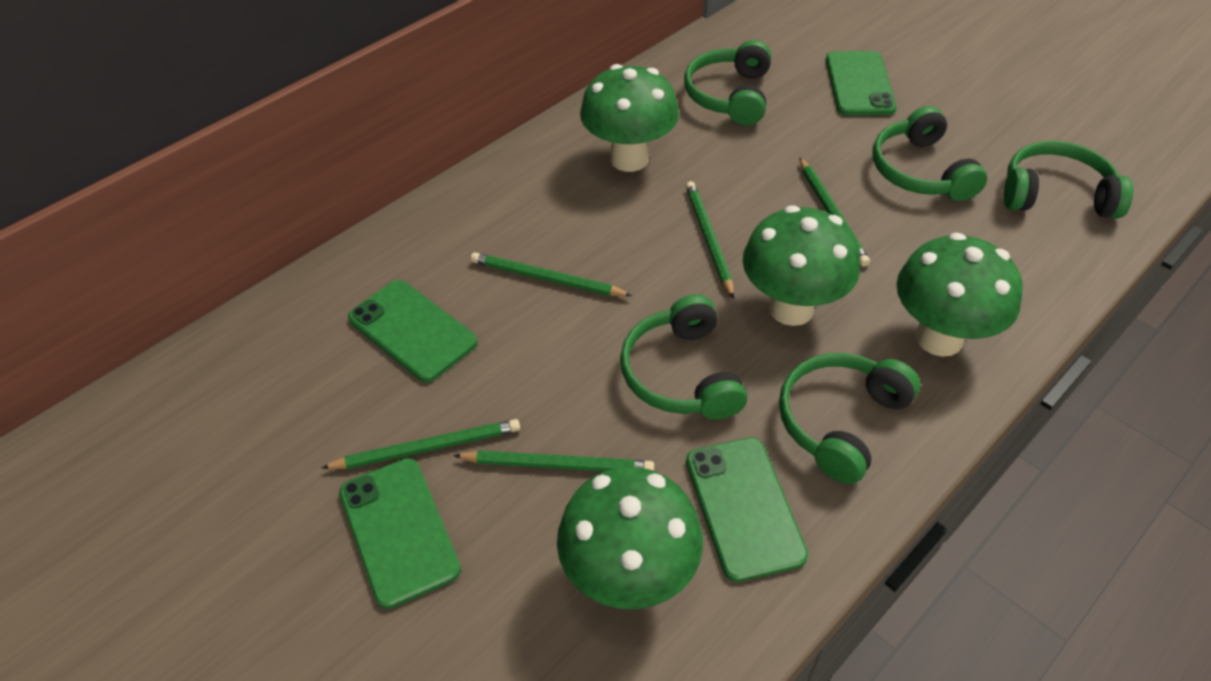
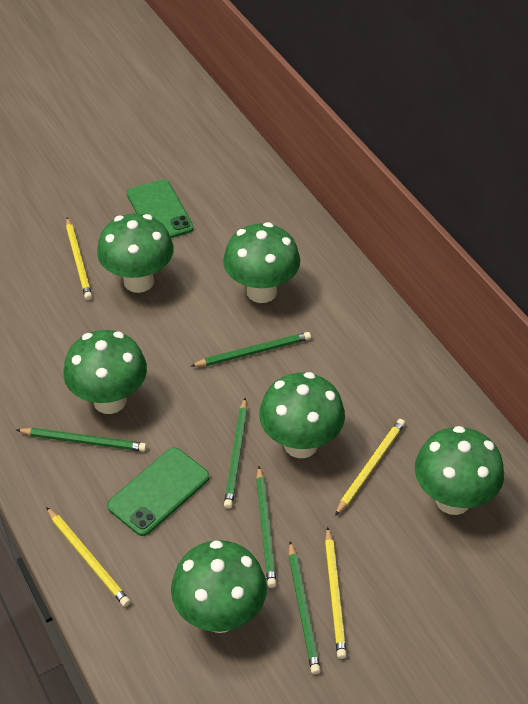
green headphones: 5 -> 0
green mushroom: 4 -> 6
green phone: 4 -> 2
yellow pencil: 0 -> 4

